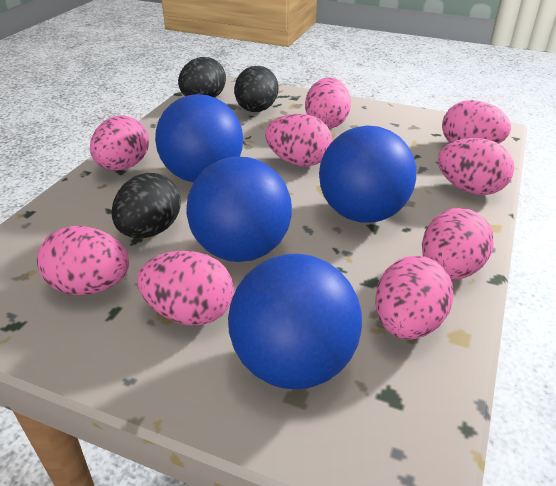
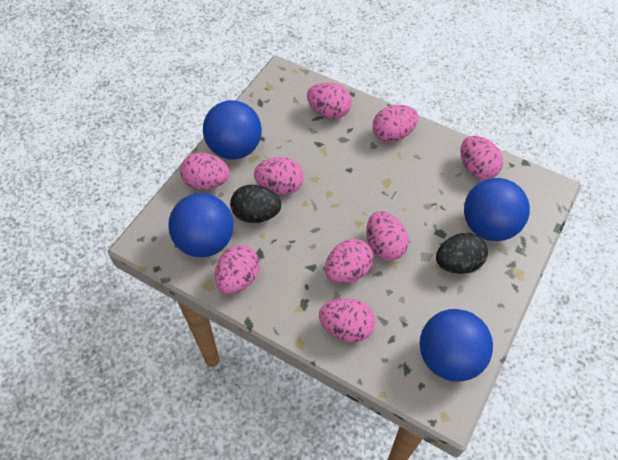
black egg: 3 -> 2

